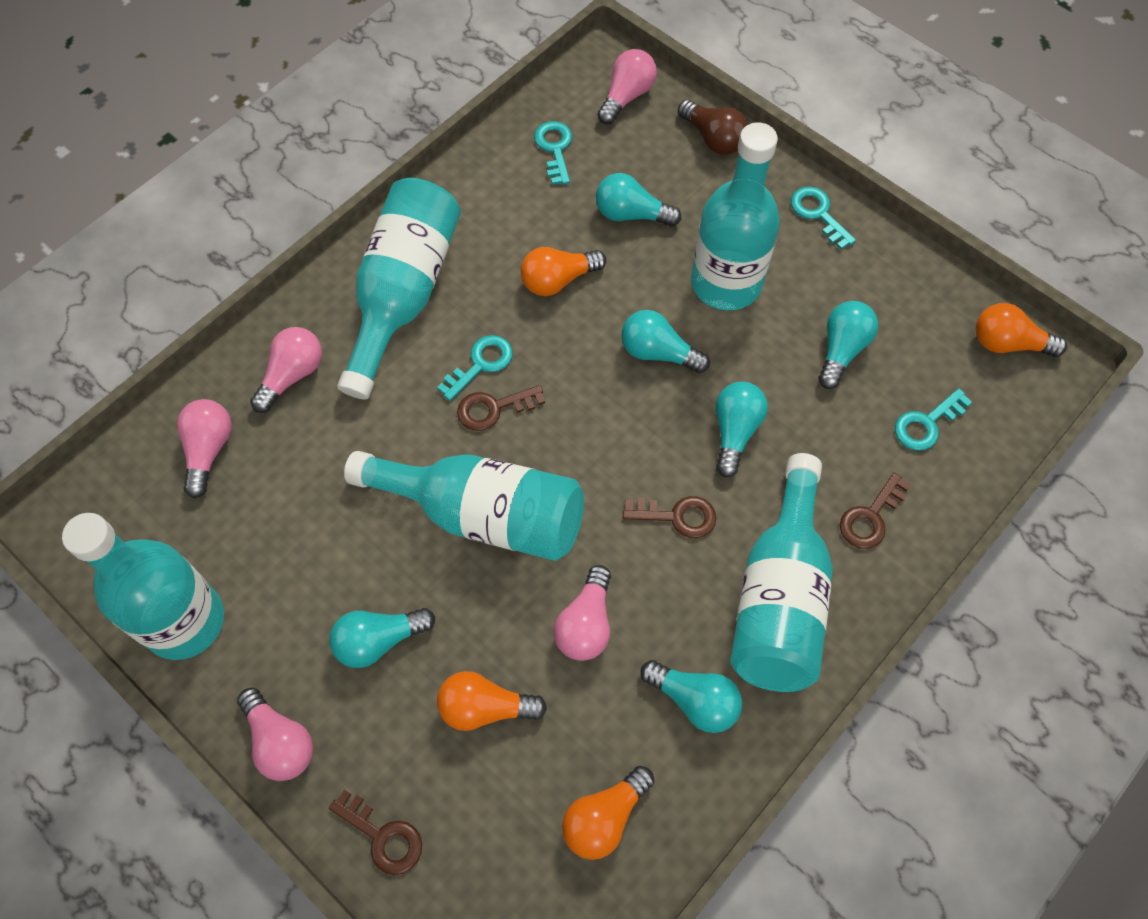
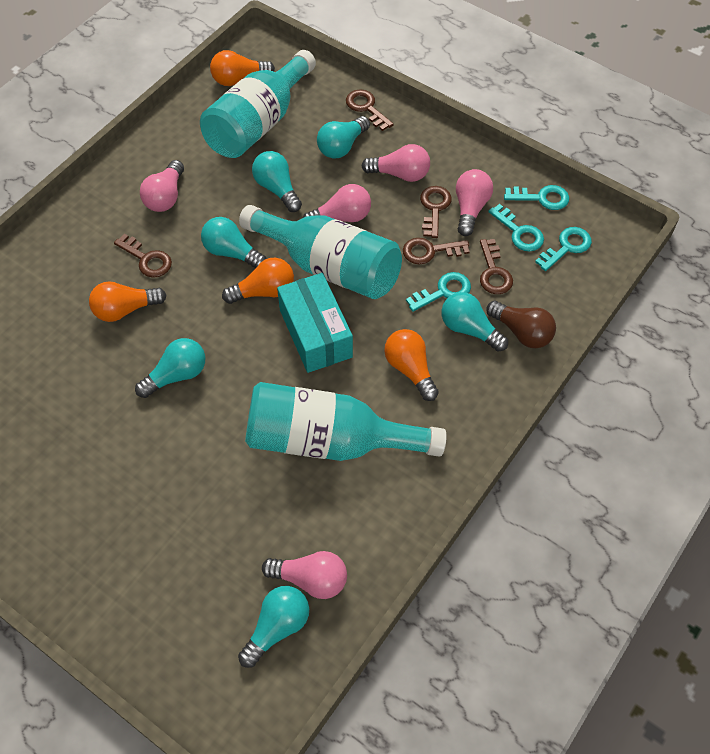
brown key: 4 -> 5
turquoise bottle: 5 -> 3
turquoise box: 0 -> 1

